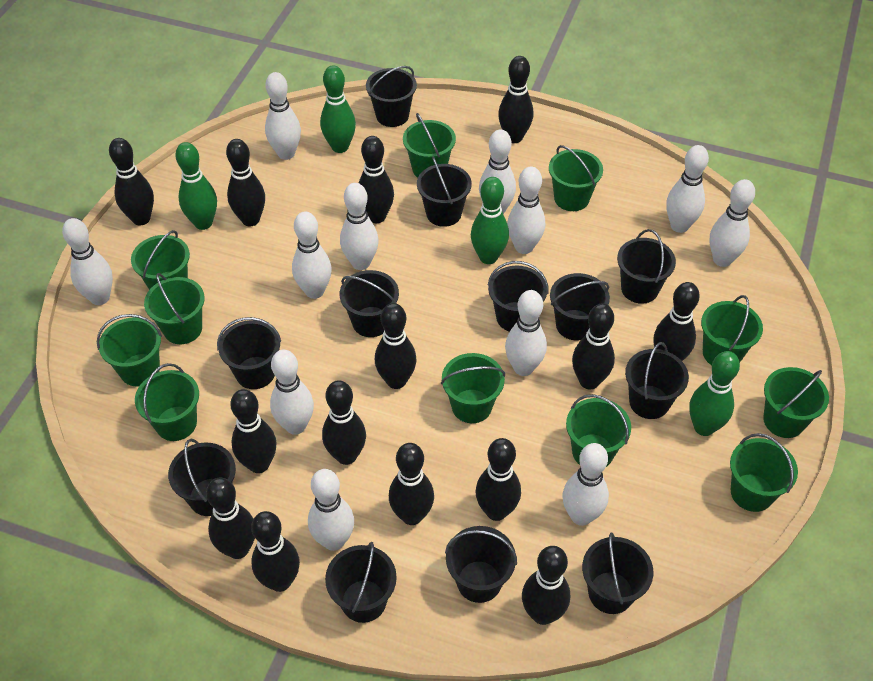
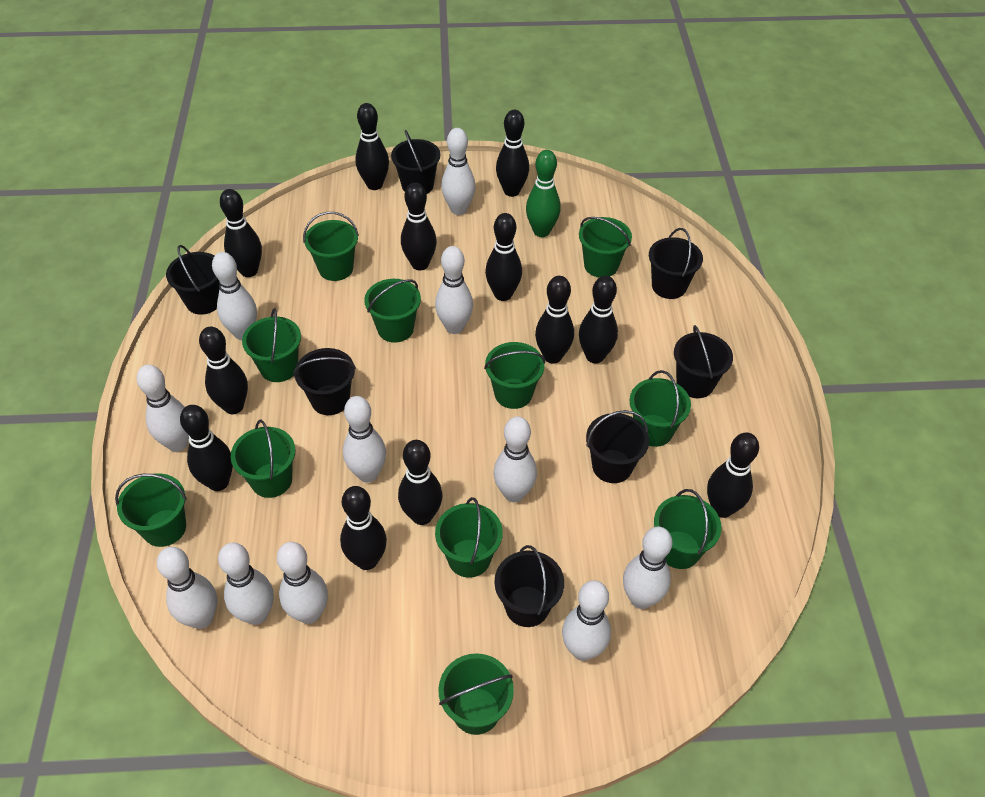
black bowling pin: 14 -> 12
black bucket: 12 -> 7
green bowling pin: 4 -> 1
white bowling pin: 12 -> 11

